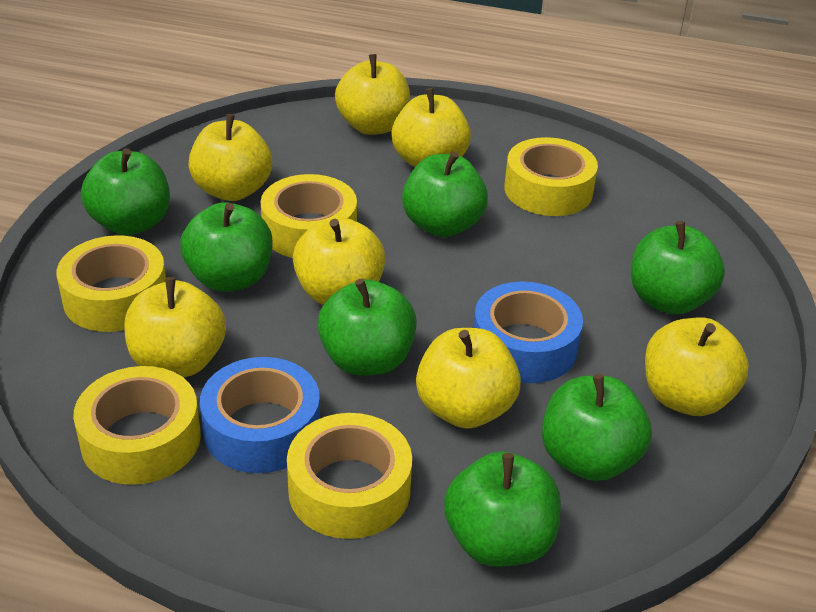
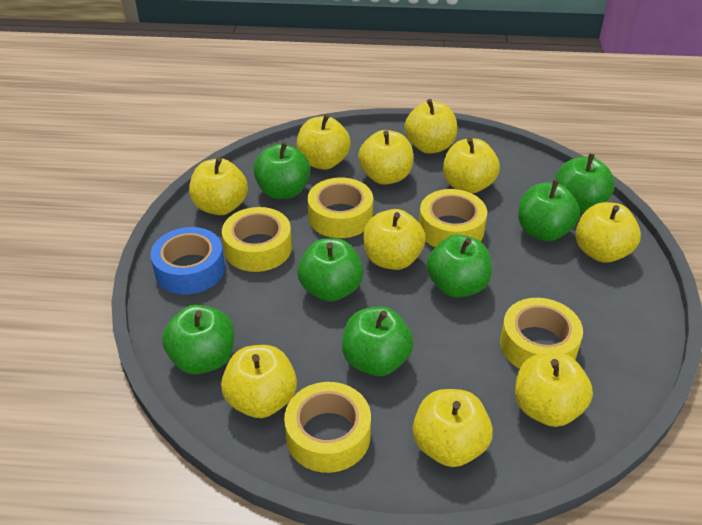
blue tape: 2 -> 1
yellow apple: 7 -> 10

